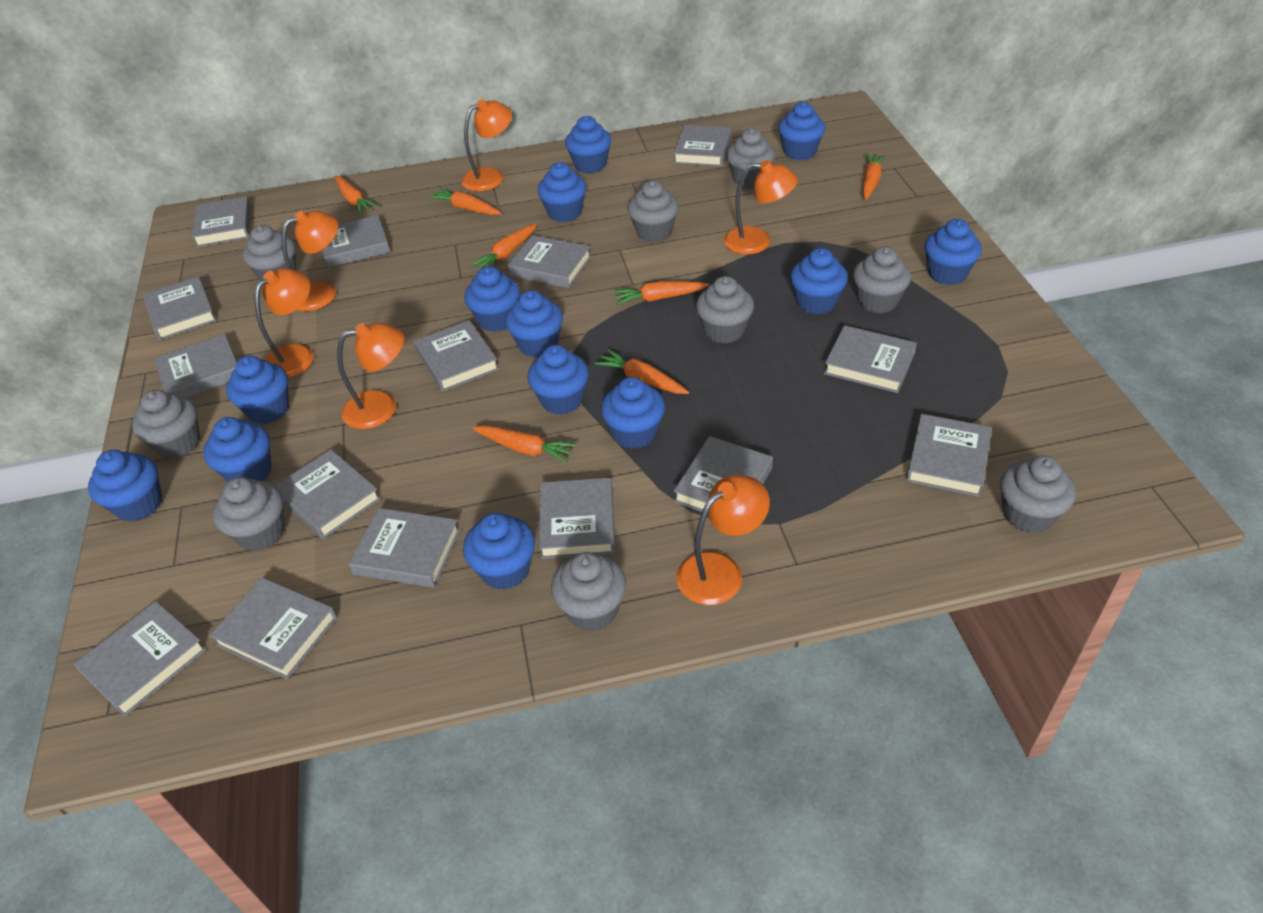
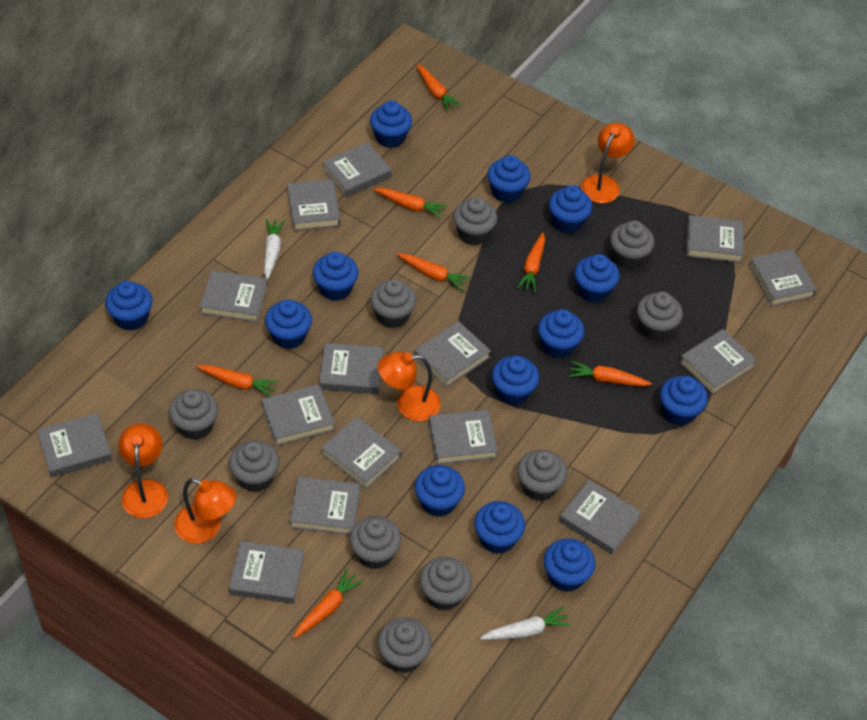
grey cupcake: 9 -> 10
orange lamp: 6 -> 4
white carrot: 0 -> 2

